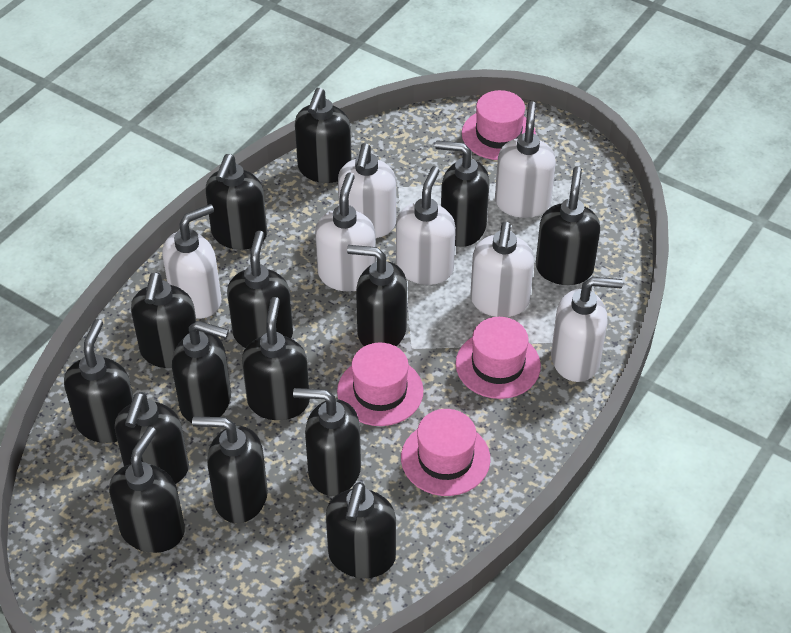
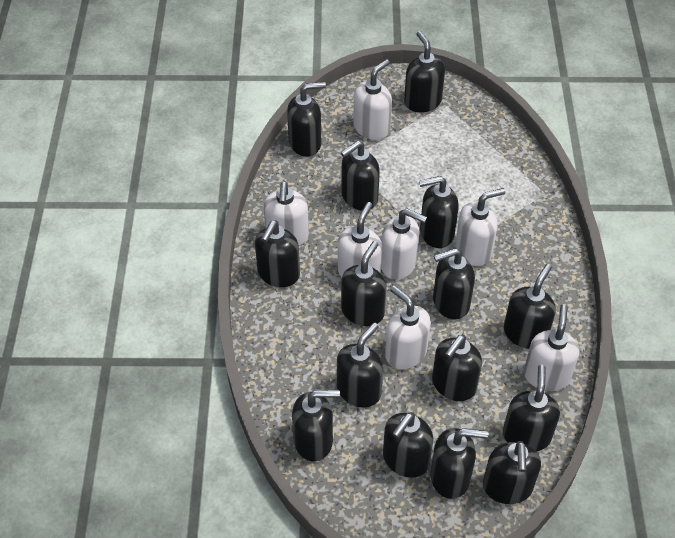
pink hat: 4 -> 0

